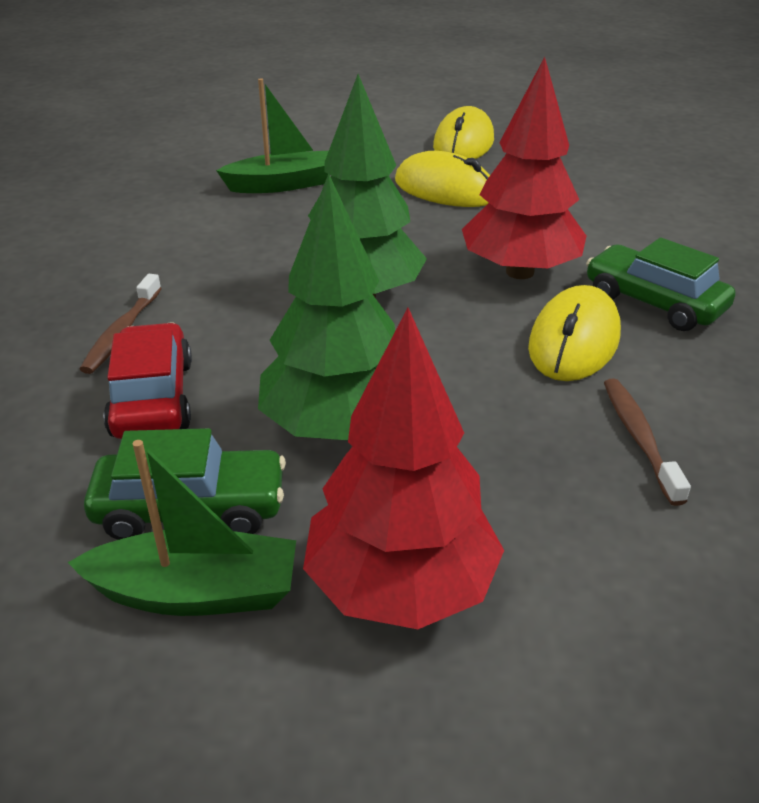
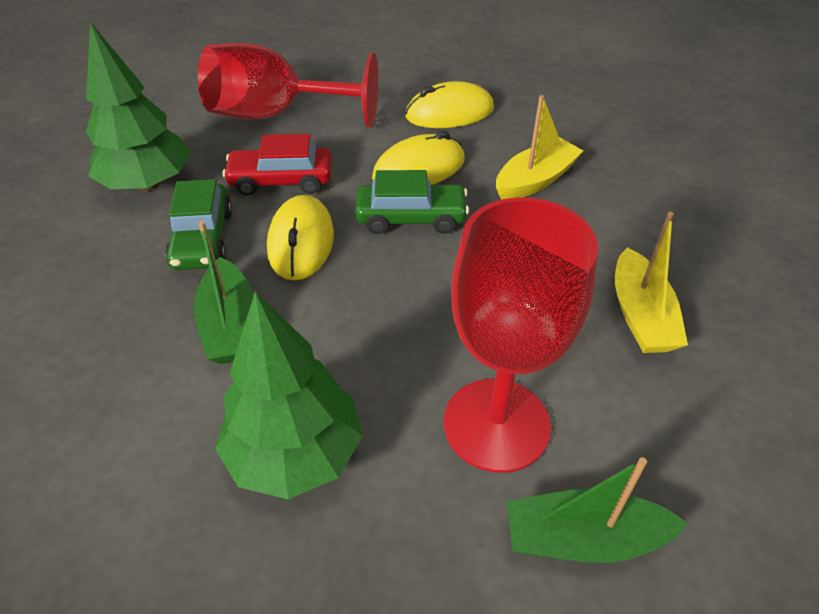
brown toothbrush: 2 -> 0
red goblet: 0 -> 2
red tree: 2 -> 0
yellow boat: 0 -> 2

